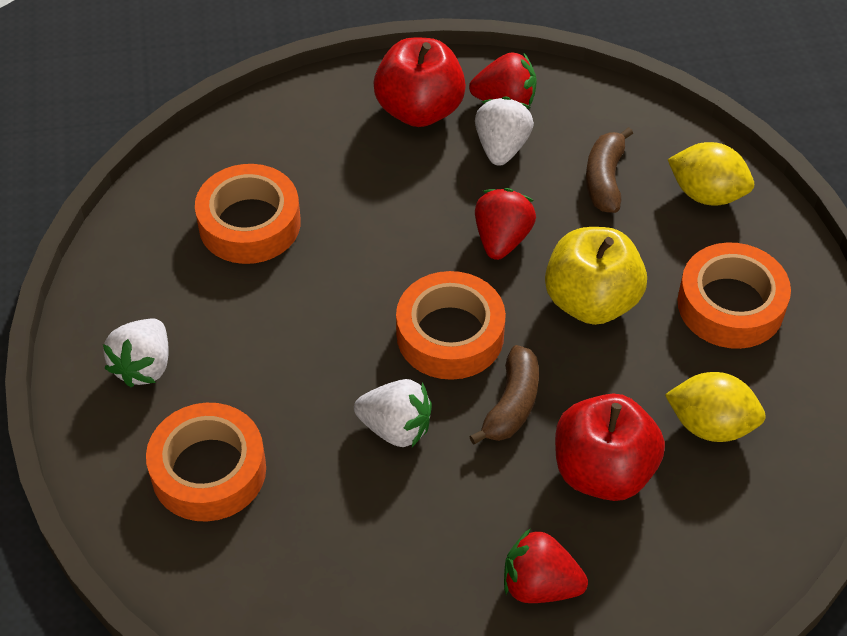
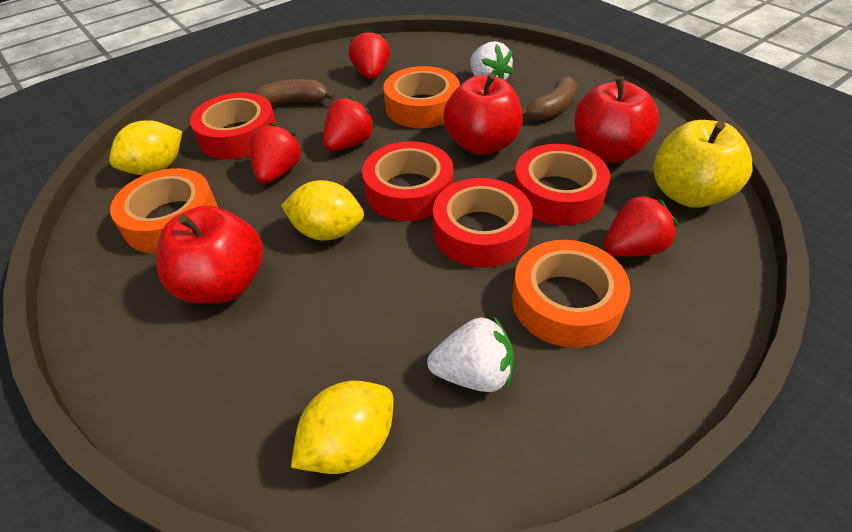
orange tape: 4 -> 3
red apple: 2 -> 3
red strawberry: 3 -> 4
red tape: 0 -> 4
white strawberry: 3 -> 2
yellow lemon: 2 -> 3

